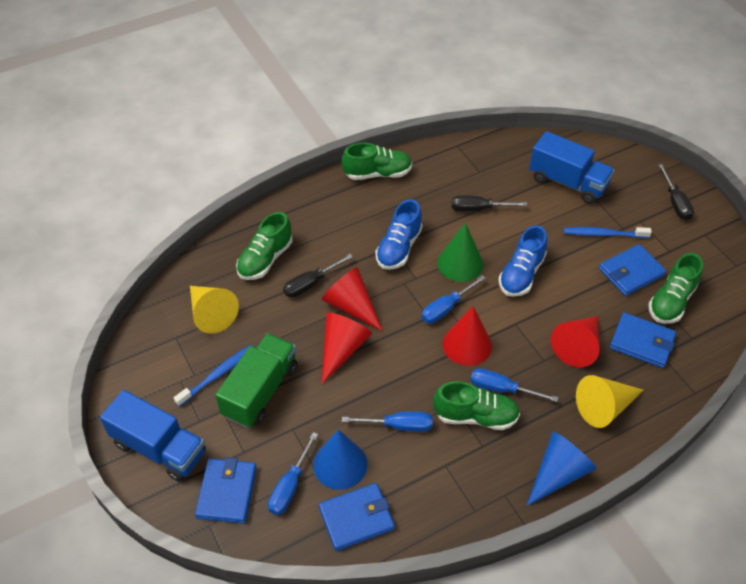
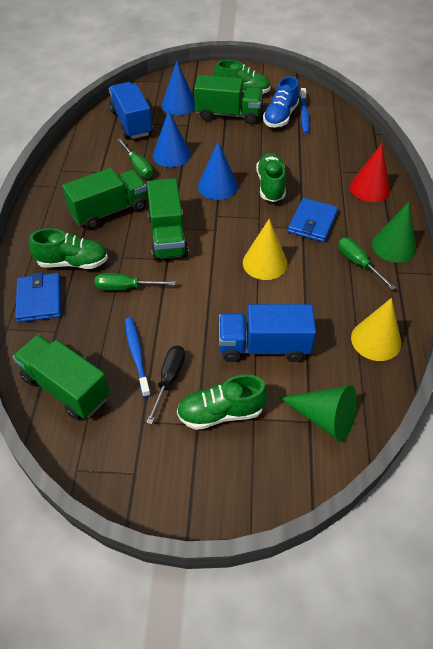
black screwdriver: 3 -> 1
blue cone: 2 -> 3
blue screwdriver: 4 -> 0
blue shoe: 2 -> 1
blue wallet: 4 -> 2
green cone: 1 -> 2
green screwdriver: 0 -> 3
green truck: 1 -> 4
red cone: 4 -> 1

